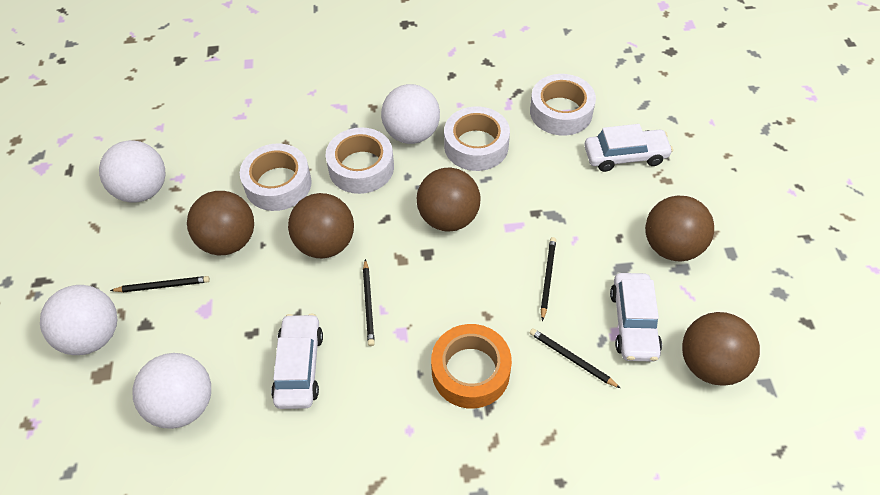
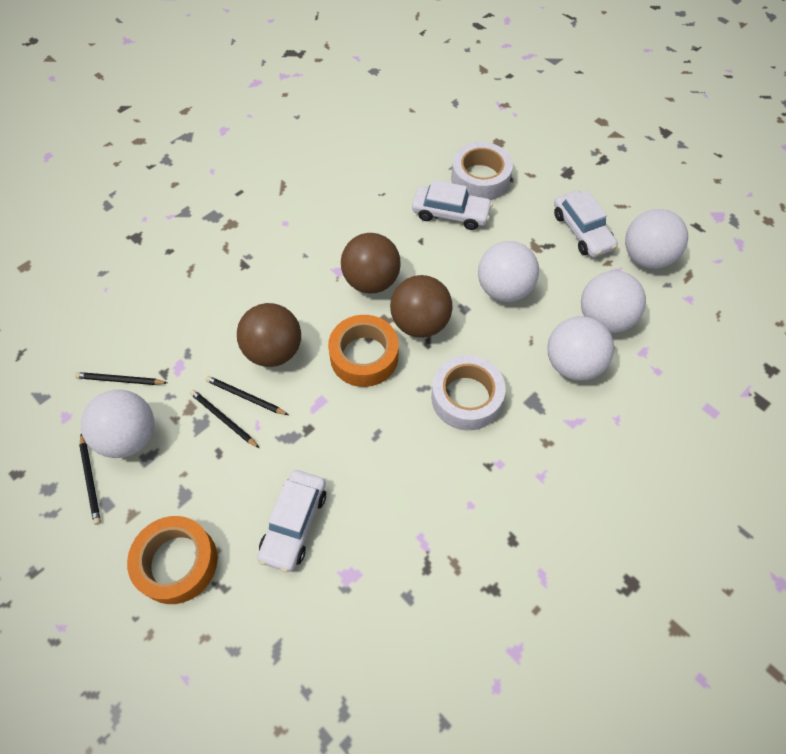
brown ball: 5 -> 3
orange tape: 1 -> 2
white ball: 4 -> 5
white tape: 4 -> 2

